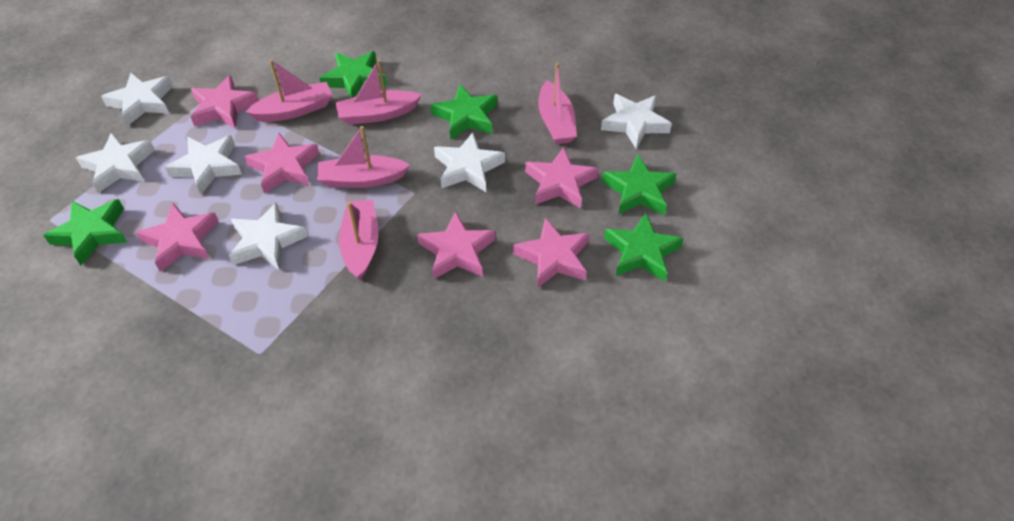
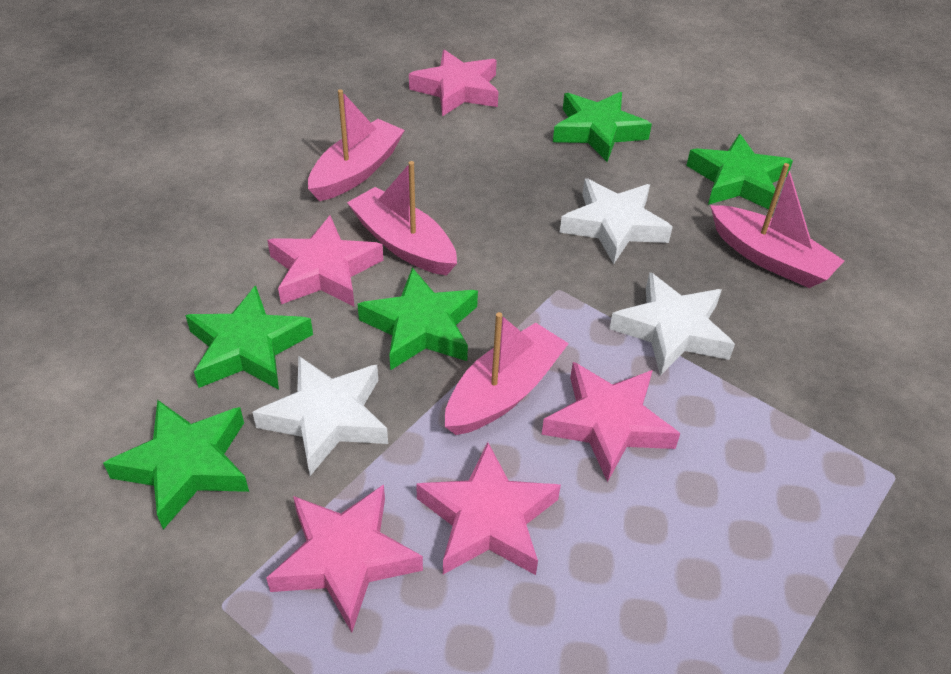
pink boat: 5 -> 4
pink star: 6 -> 5
white star: 6 -> 3

